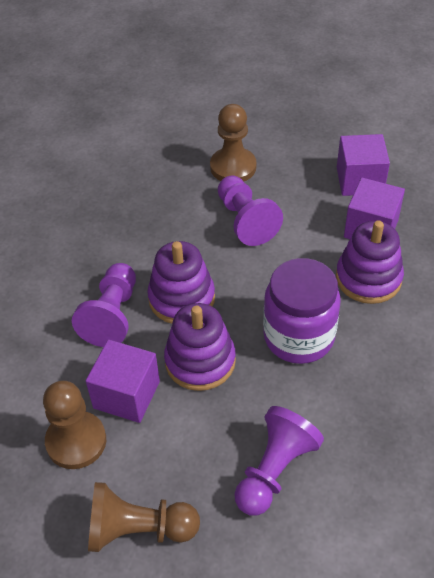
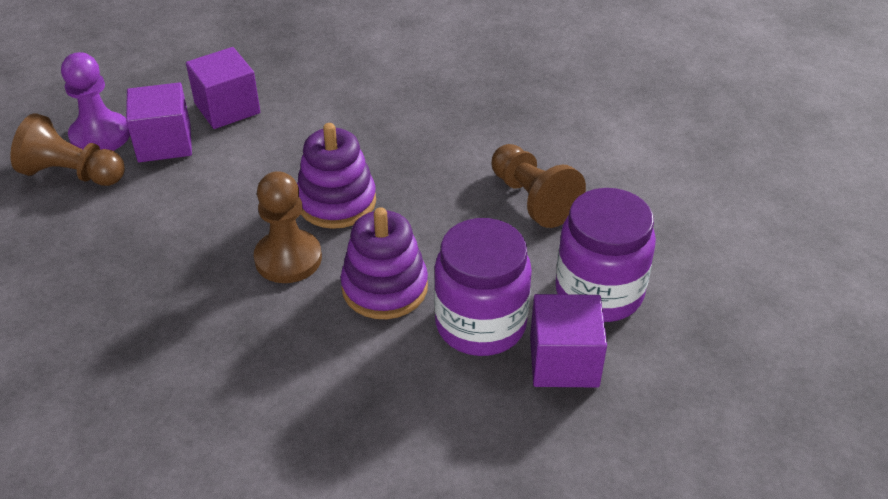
purple jar: 1 -> 2
purple pawn: 3 -> 1
purple stacking toy: 3 -> 2

